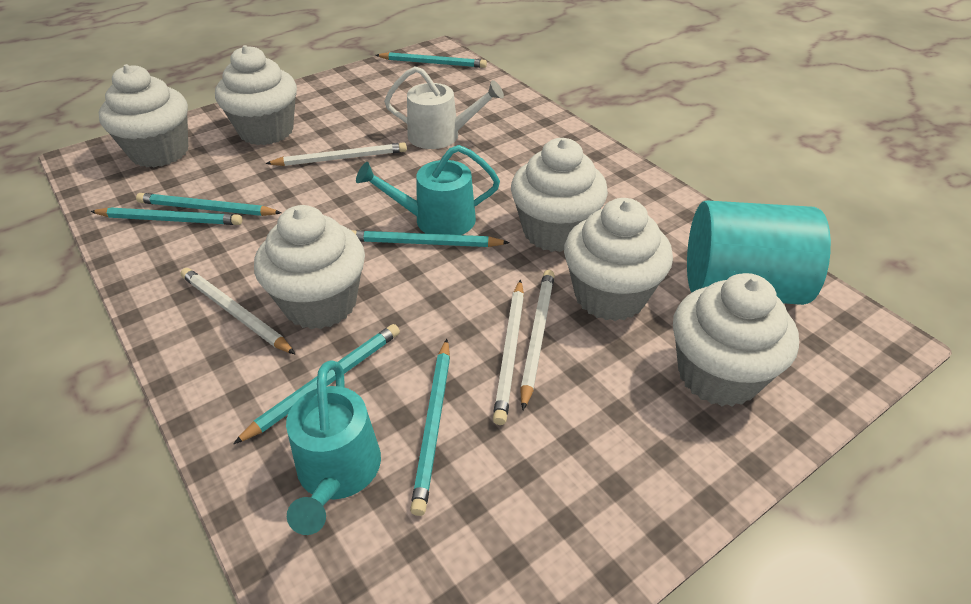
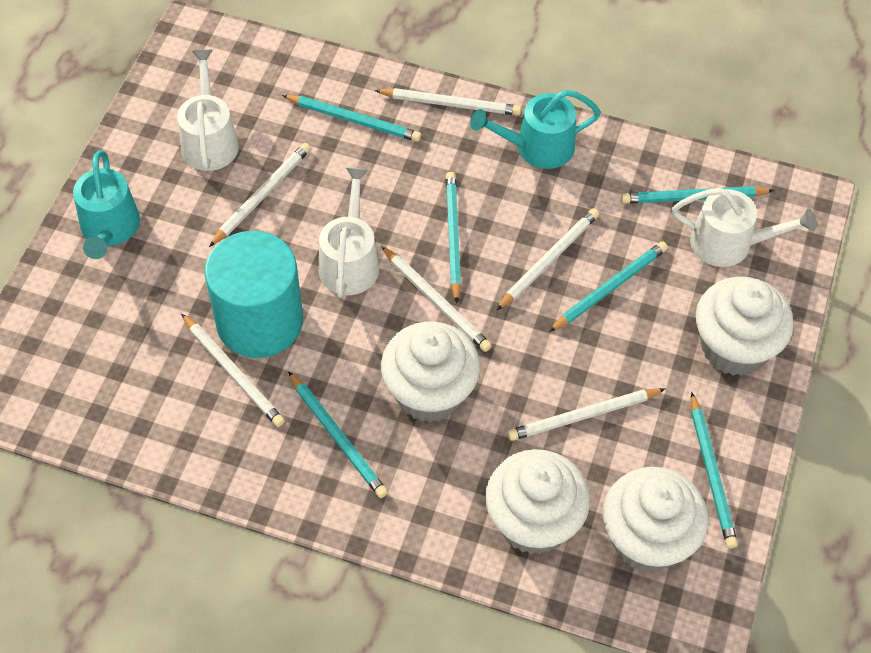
white cupcake: 6 -> 4
white pencil: 4 -> 6
white watering can: 1 -> 3

